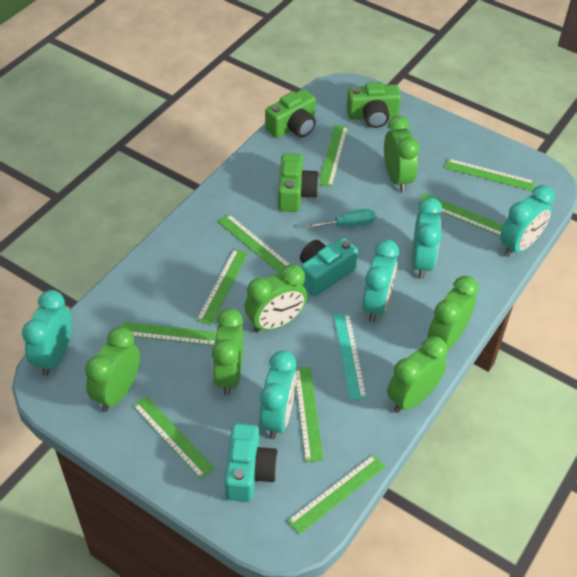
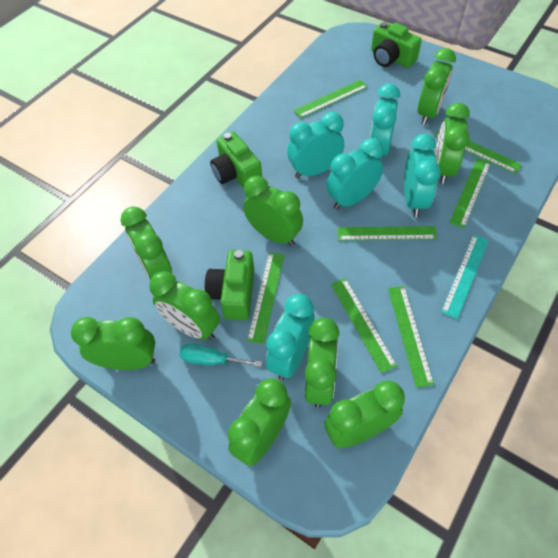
green clock: 6 -> 9
green ruler: 9 -> 7
turquoise camera: 2 -> 0

